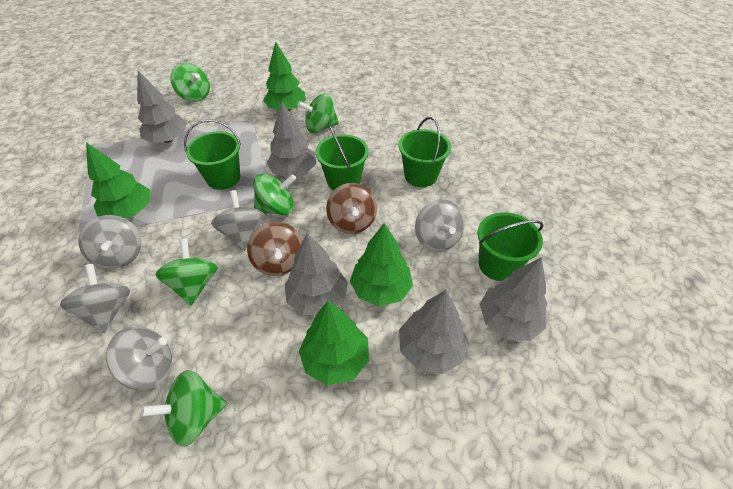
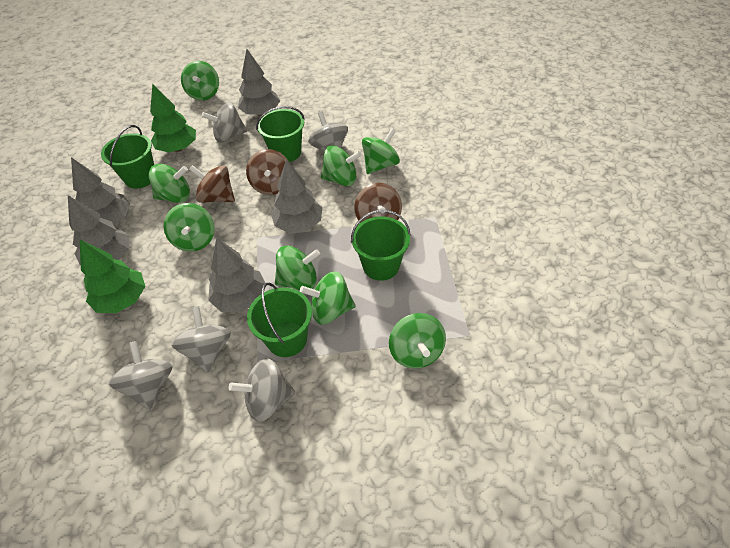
brown spinning top: 2 -> 3
green spinning top: 5 -> 8
green tree: 4 -> 2

